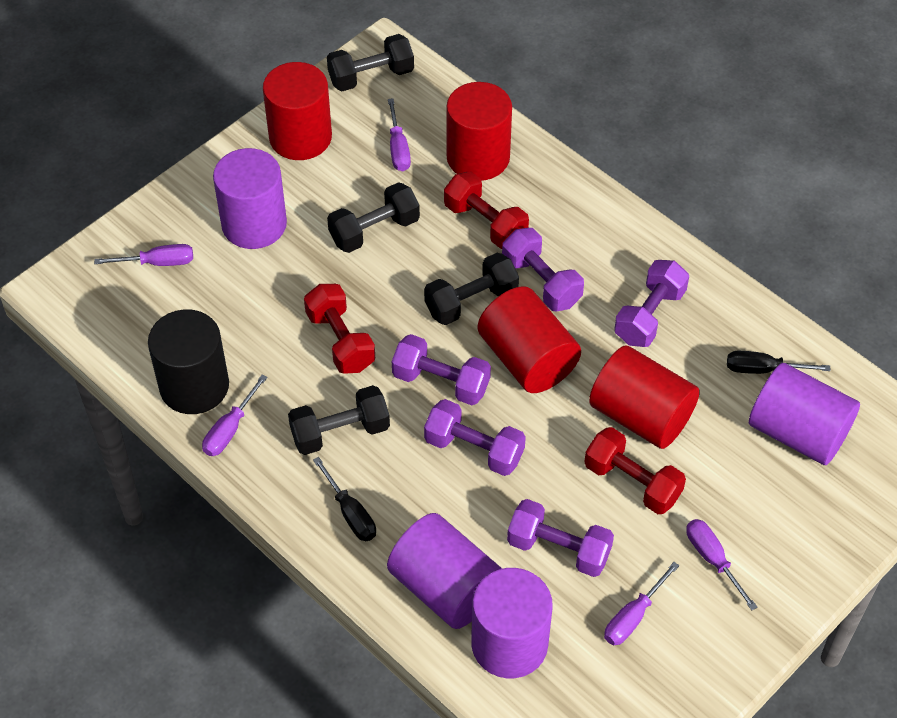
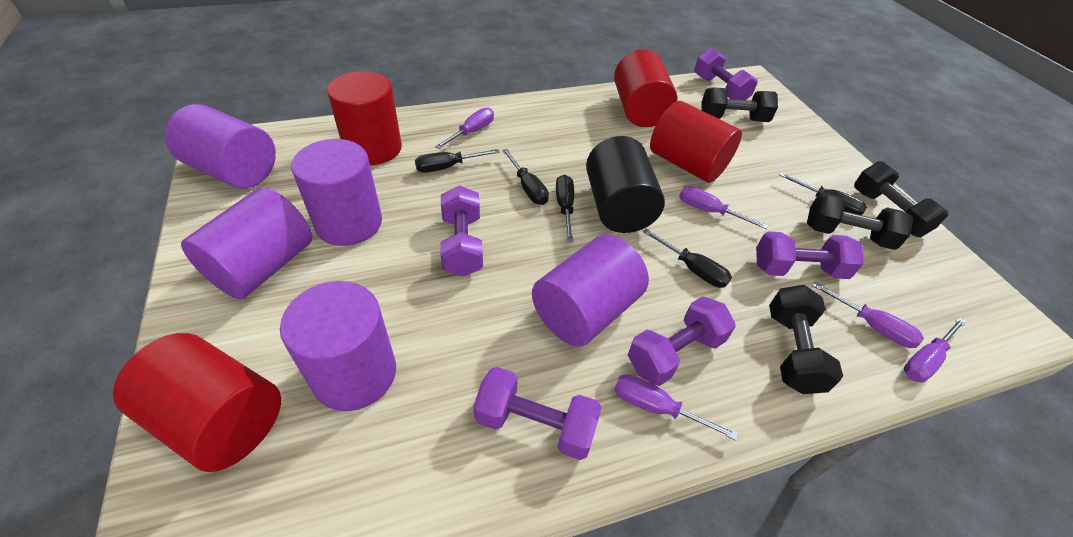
black screwdriver: 2 -> 5
purple cylinder: 4 -> 5
red dumbbell: 3 -> 0

